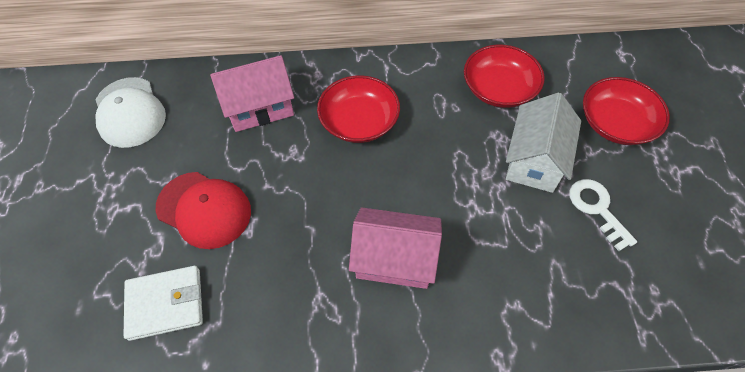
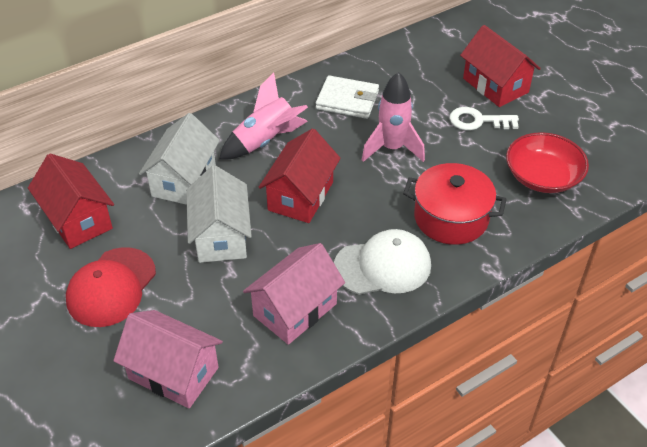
pink rocket: 0 -> 2
red bowl: 3 -> 1
red house: 0 -> 3
red pot: 0 -> 1
white house: 1 -> 2

